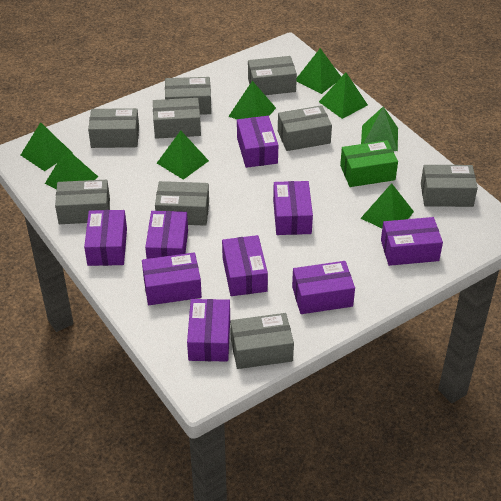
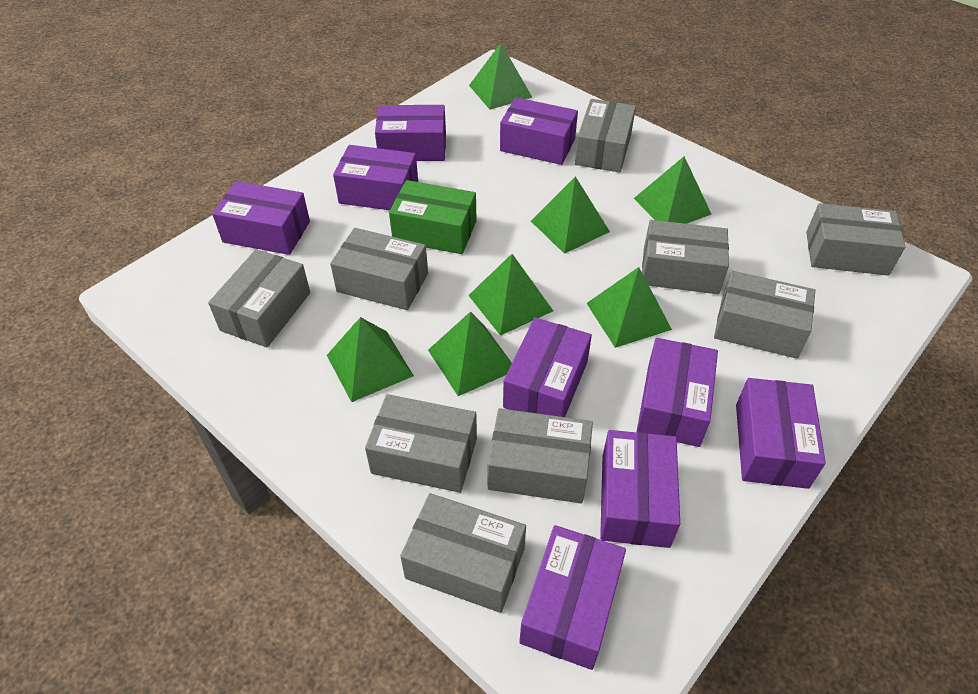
green pyramid: 8 -> 7

